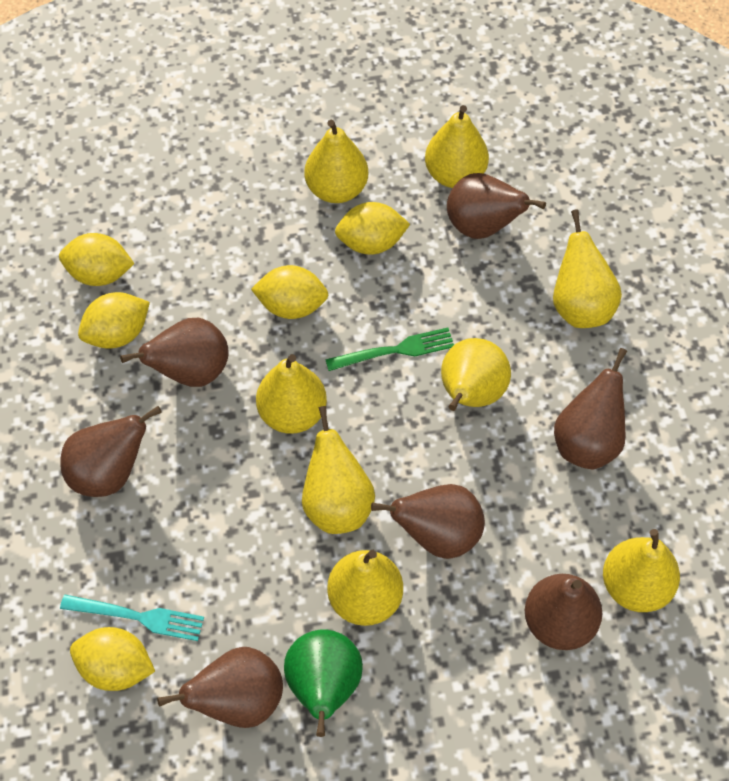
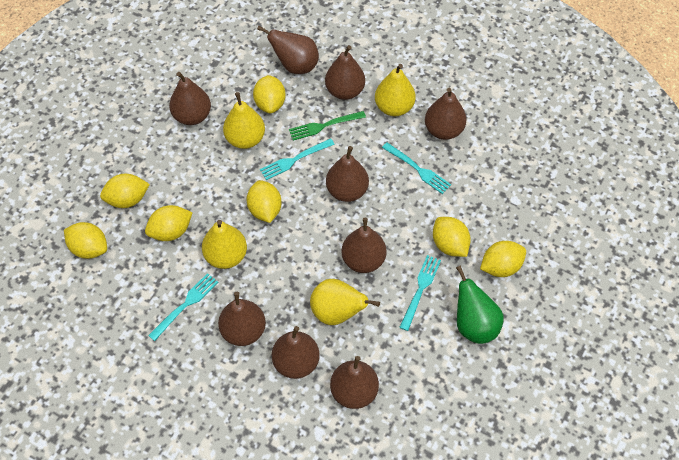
brown pear: 7 -> 9
turquoise fork: 1 -> 4
yellow lemon: 5 -> 7
yellow pear: 8 -> 4

